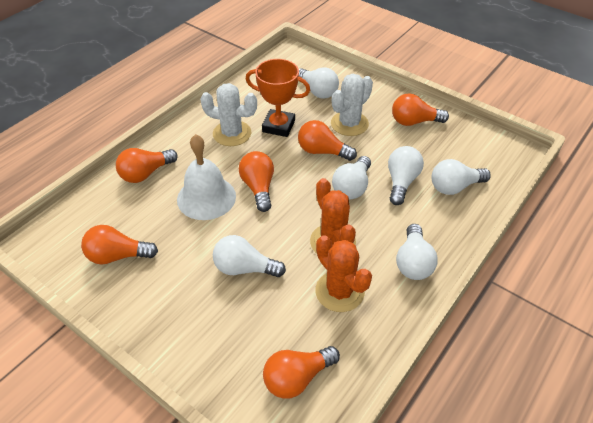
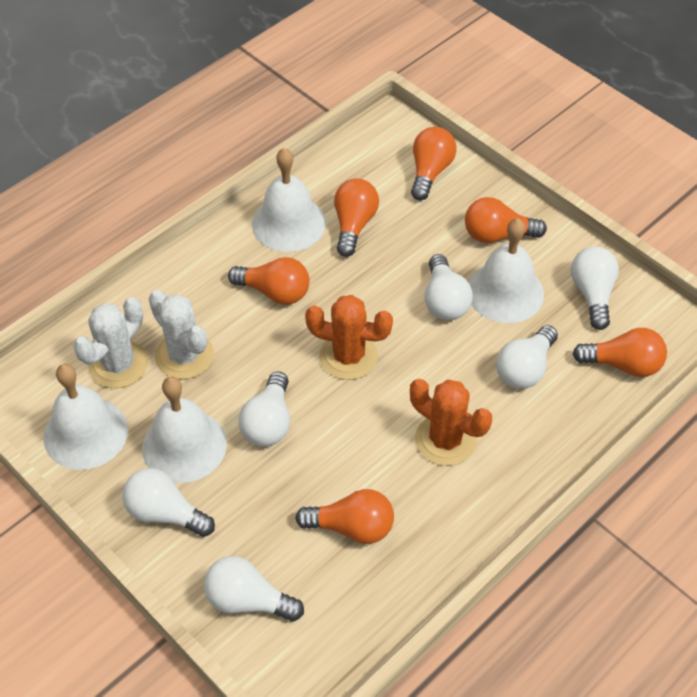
orange trophy: 1 -> 0
white bell: 1 -> 4

